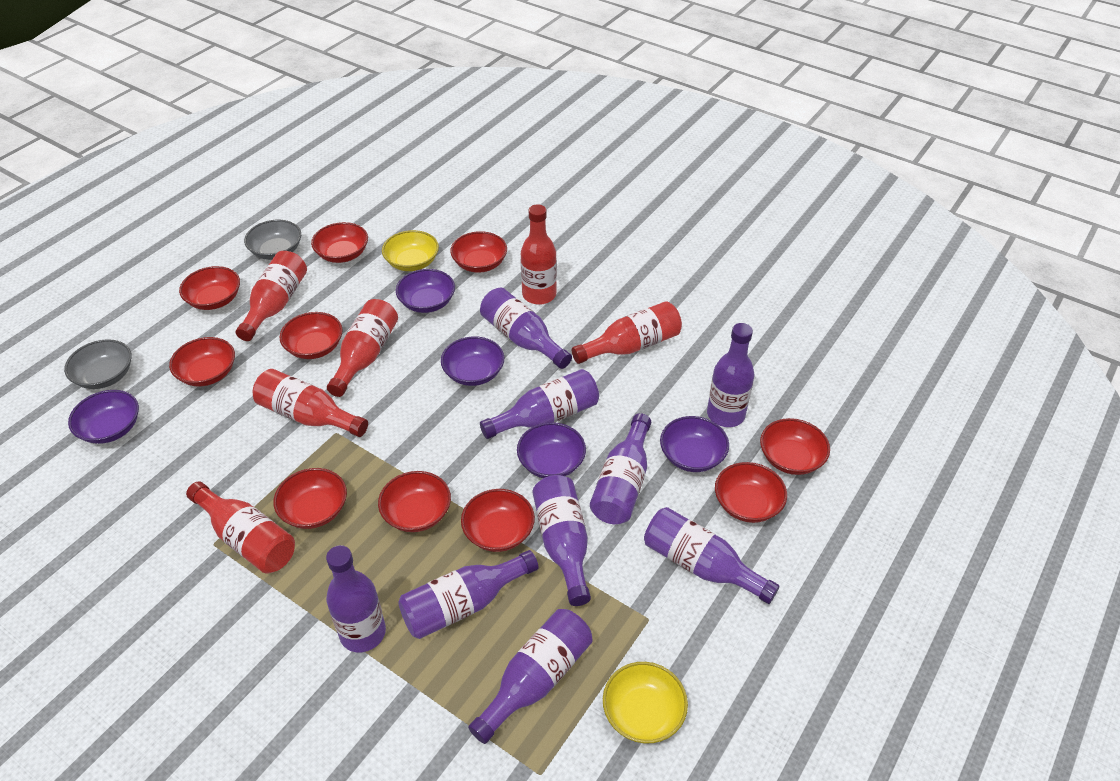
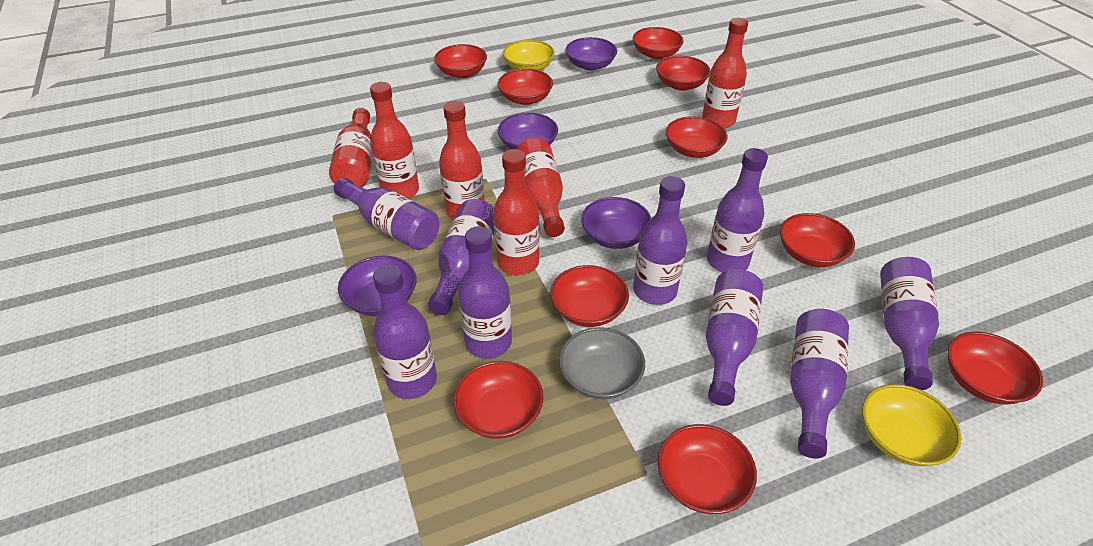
grey bowl: 2 -> 1
purple bowl: 5 -> 4

